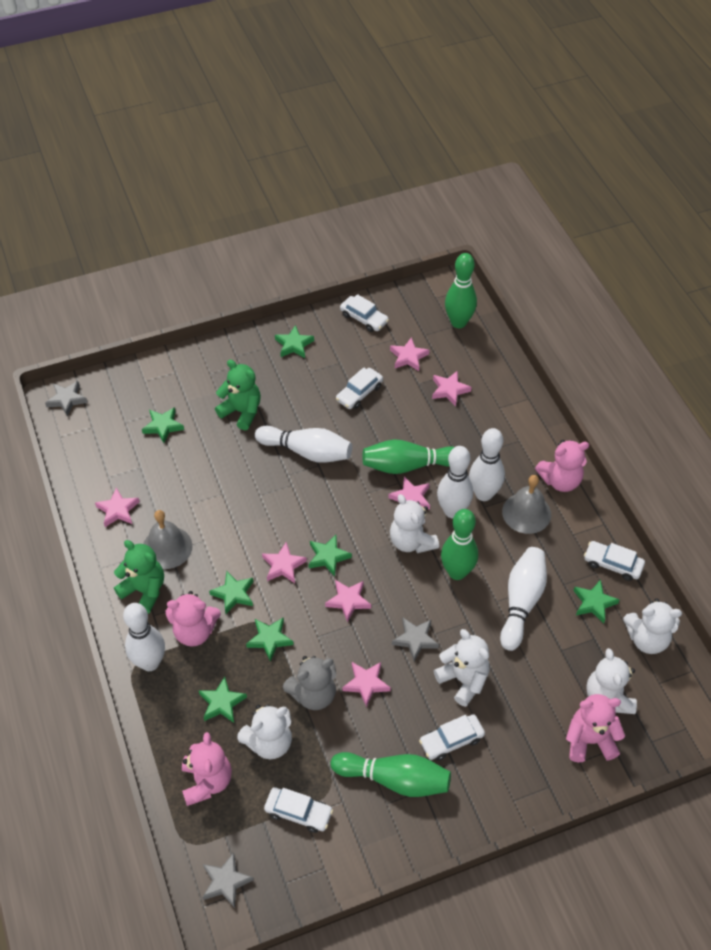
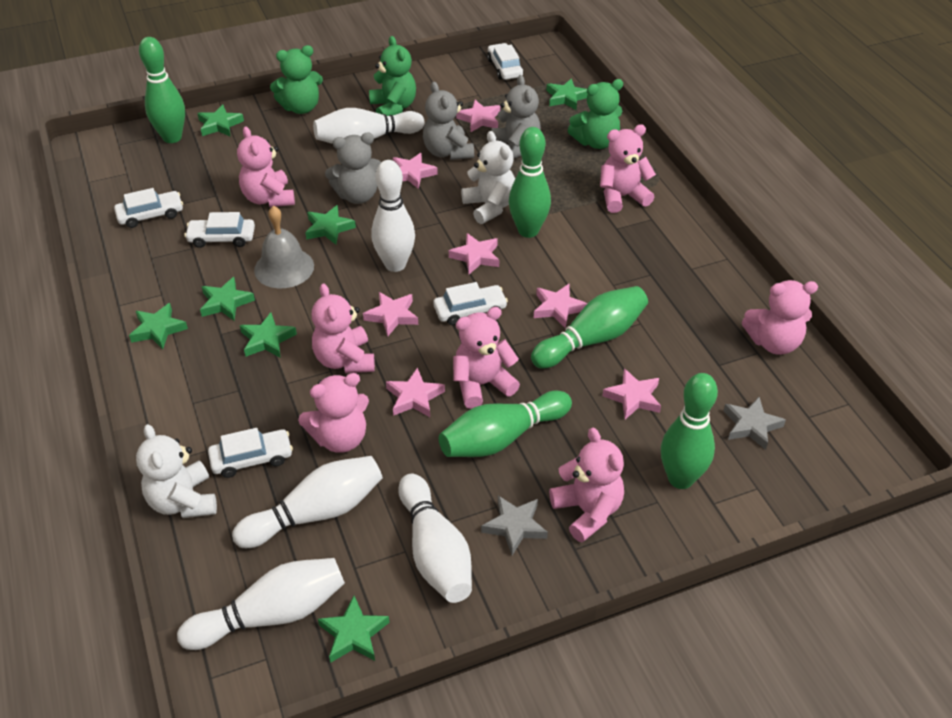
green bowling pin: 4 -> 5
green teddy bear: 2 -> 3
grey bell: 2 -> 1
grey star: 3 -> 2
grey teddy bear: 1 -> 3
pink teddy bear: 4 -> 7
white teddy bear: 5 -> 2

